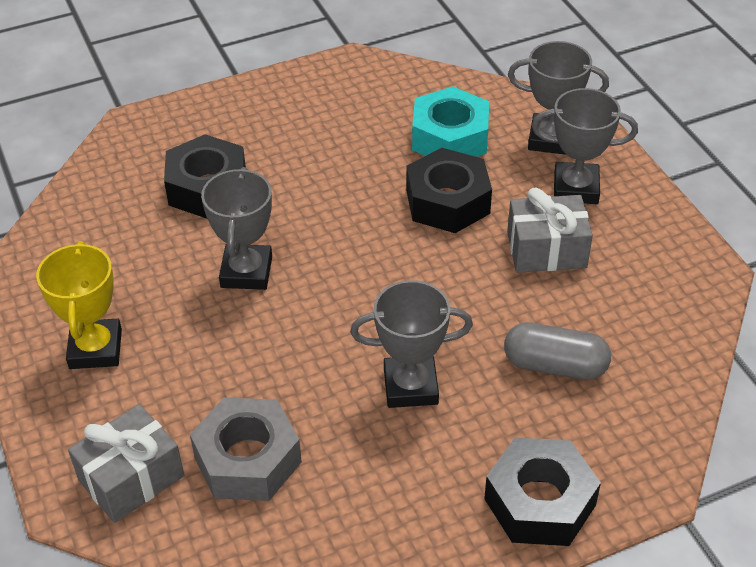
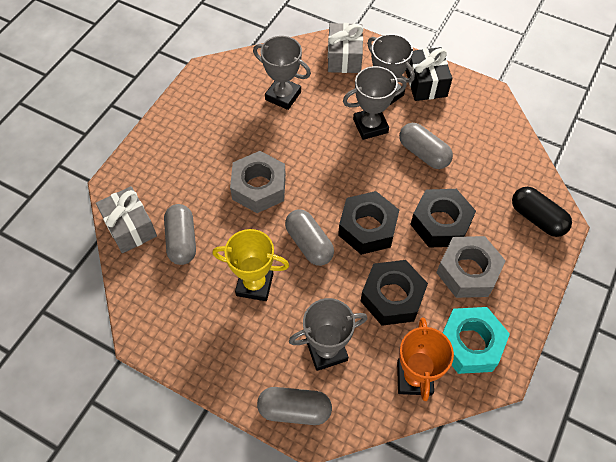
black capsule: 0 -> 1
black gift: 0 -> 1
grey capsule: 1 -> 4
grey nut: 1 -> 2
orange trophy: 0 -> 1

